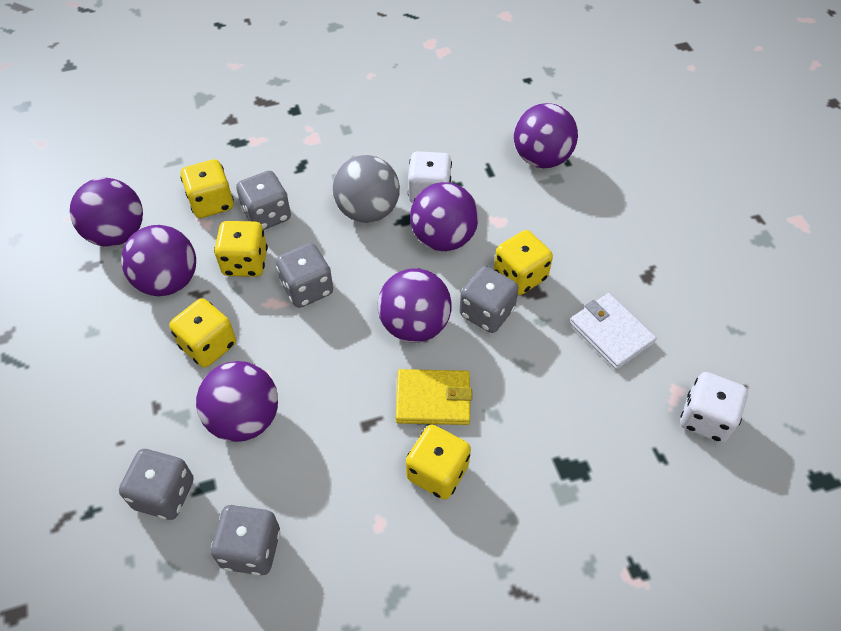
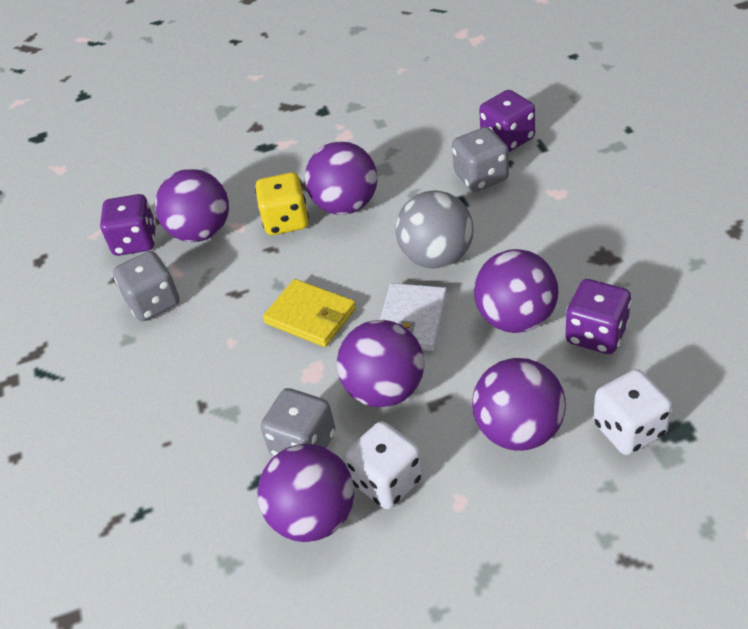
grey dice: 5 -> 3
purple dice: 0 -> 3
yellow dice: 5 -> 1

